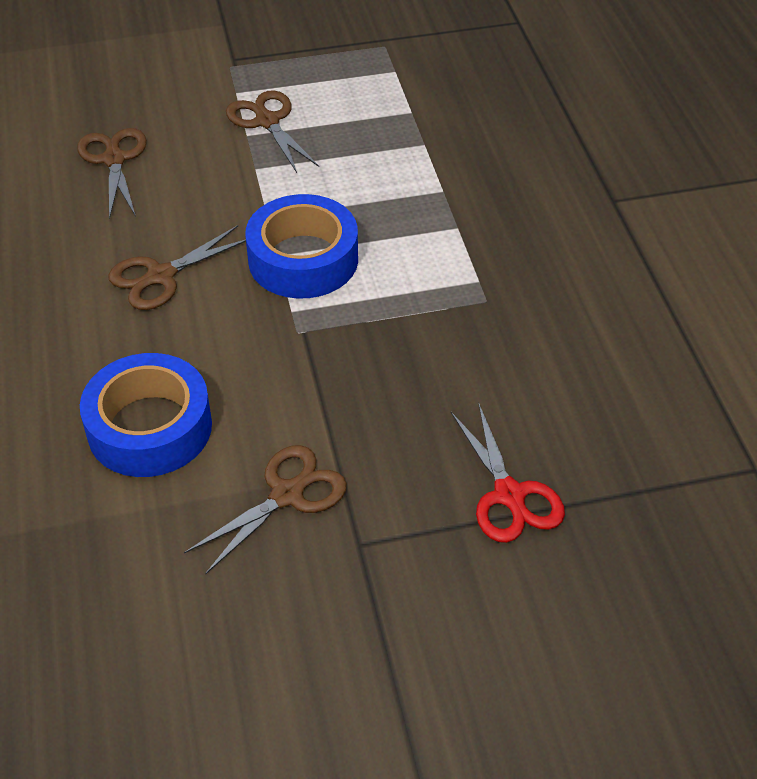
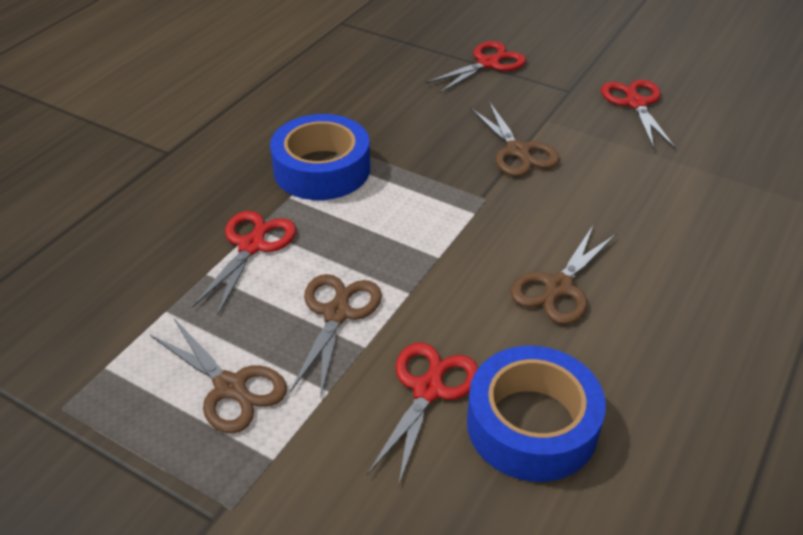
red scissors: 1 -> 4

